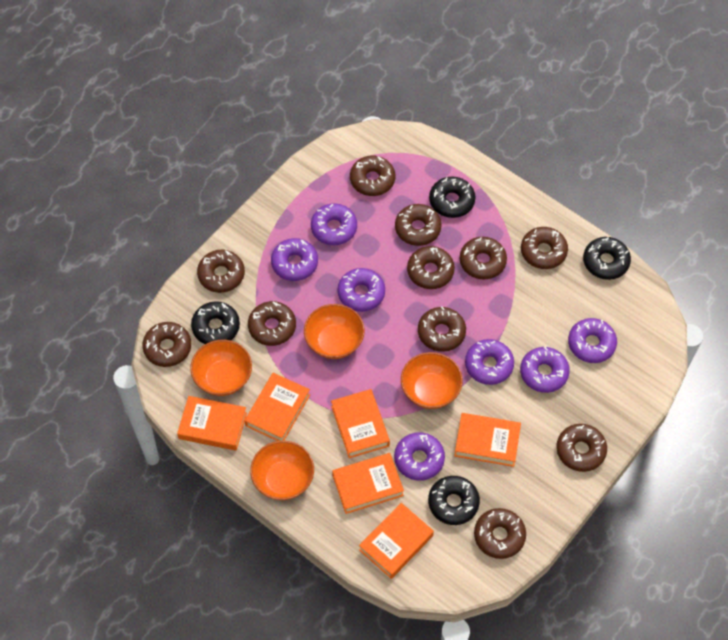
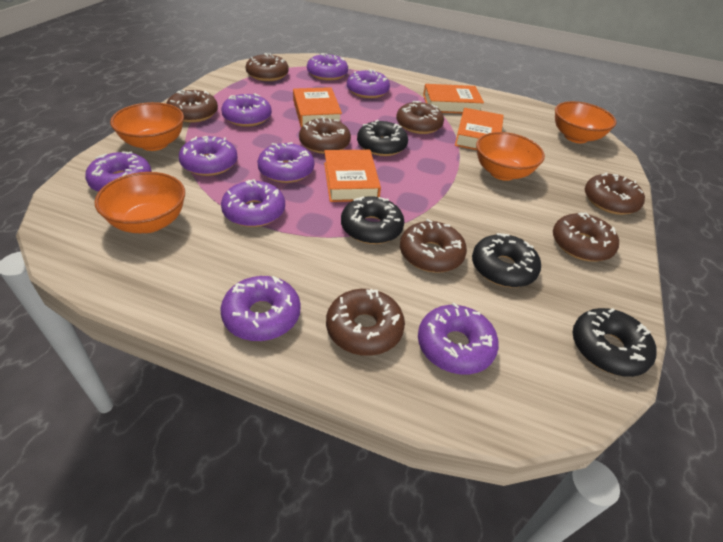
brown donut: 11 -> 8
orange book: 6 -> 4
purple donut: 7 -> 9

